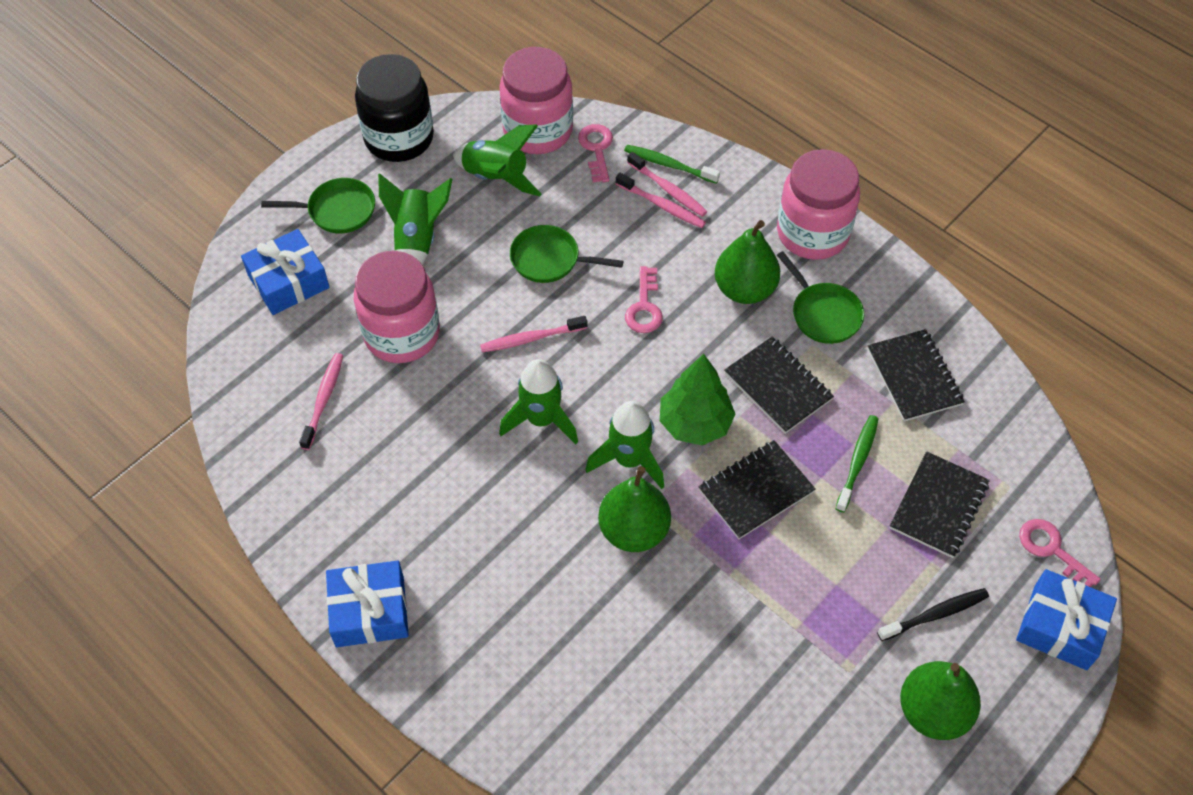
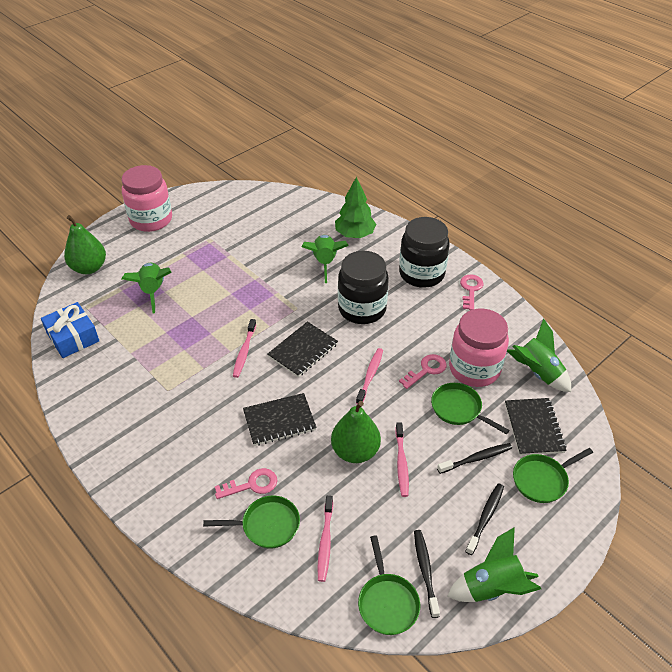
black jar: 1 -> 2
black notebook: 4 -> 3
black toothbrush: 1 -> 3
blue gift: 3 -> 1
green pan: 3 -> 4
green pear: 3 -> 2
green toothbrush: 2 -> 0
pink jar: 3 -> 2

